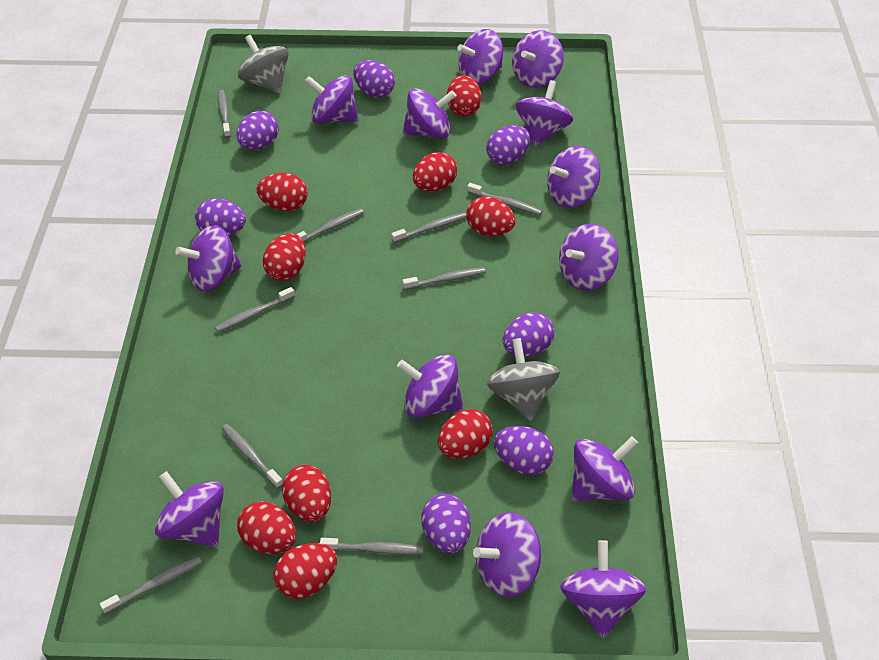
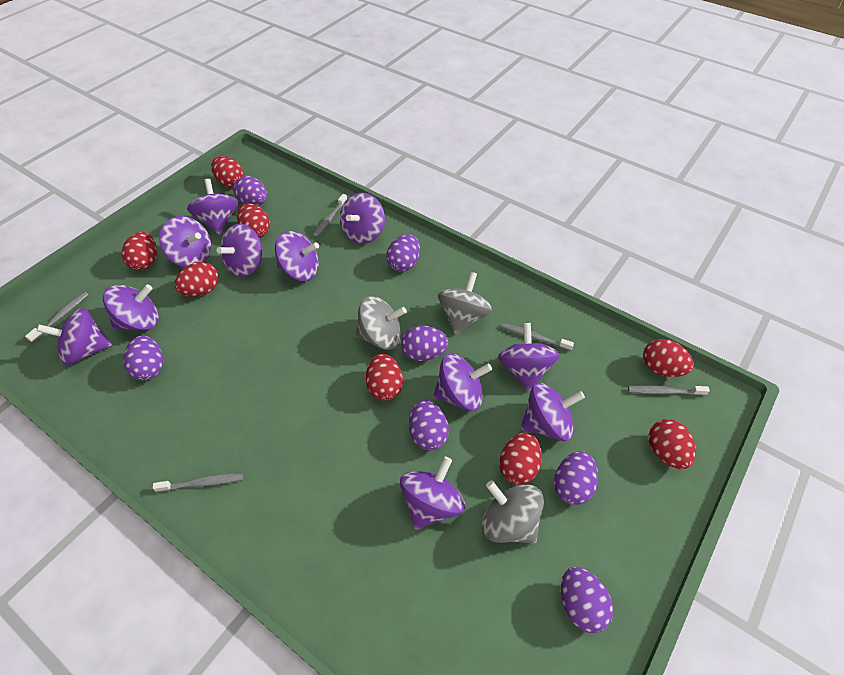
grey spinning top: 2 -> 3
grey toothbrush: 9 -> 5
purple spinning top: 13 -> 11
red egg: 9 -> 8

